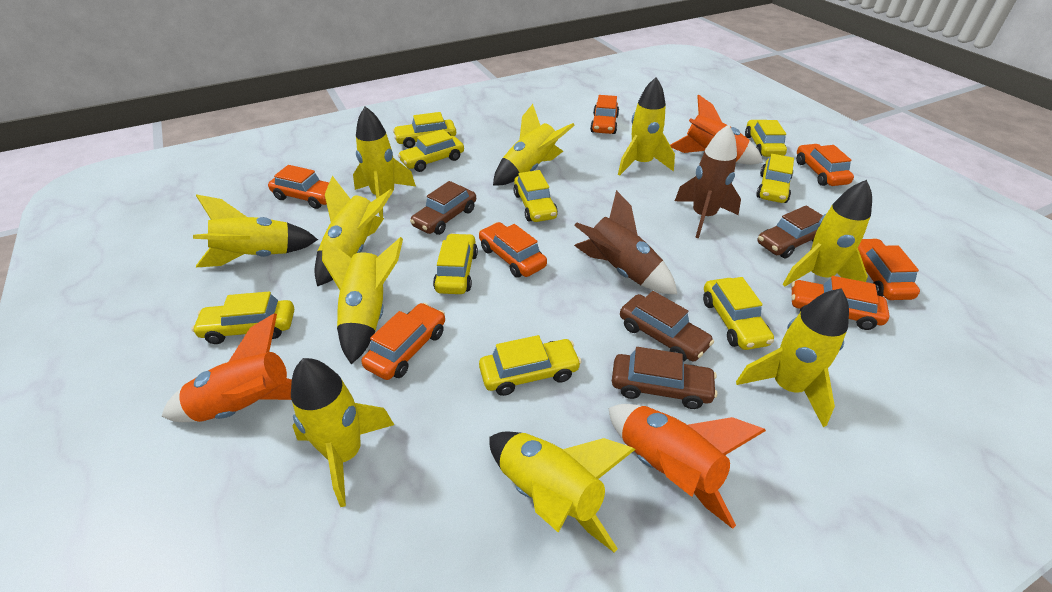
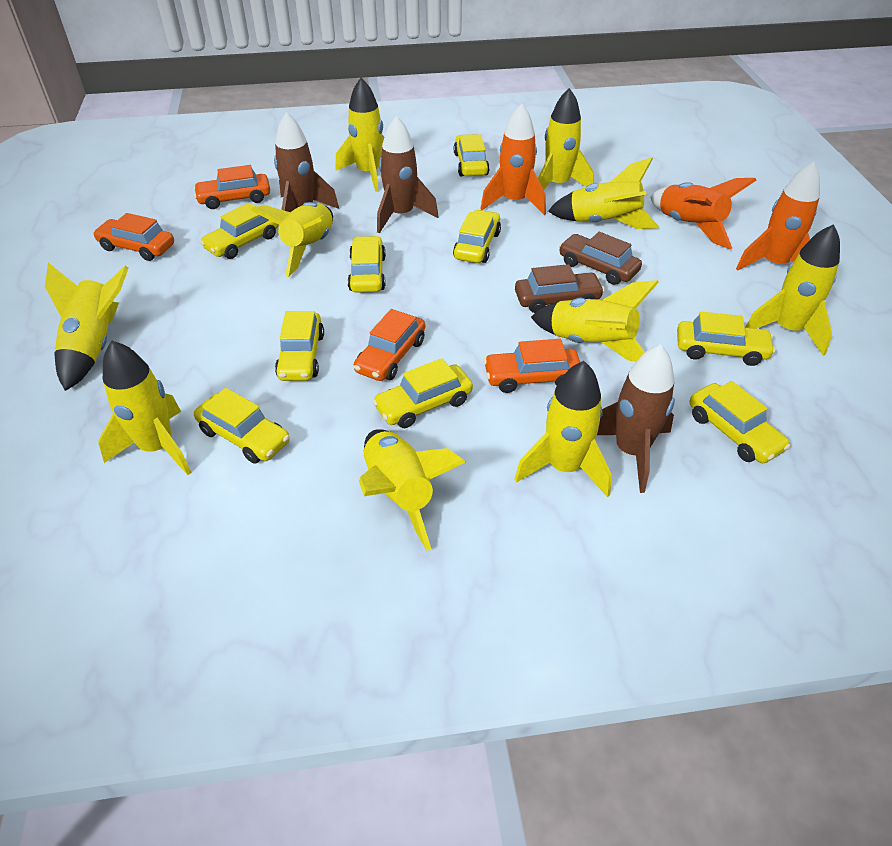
brown car: 4 -> 2
brown rocket: 2 -> 3
orange car: 7 -> 4

